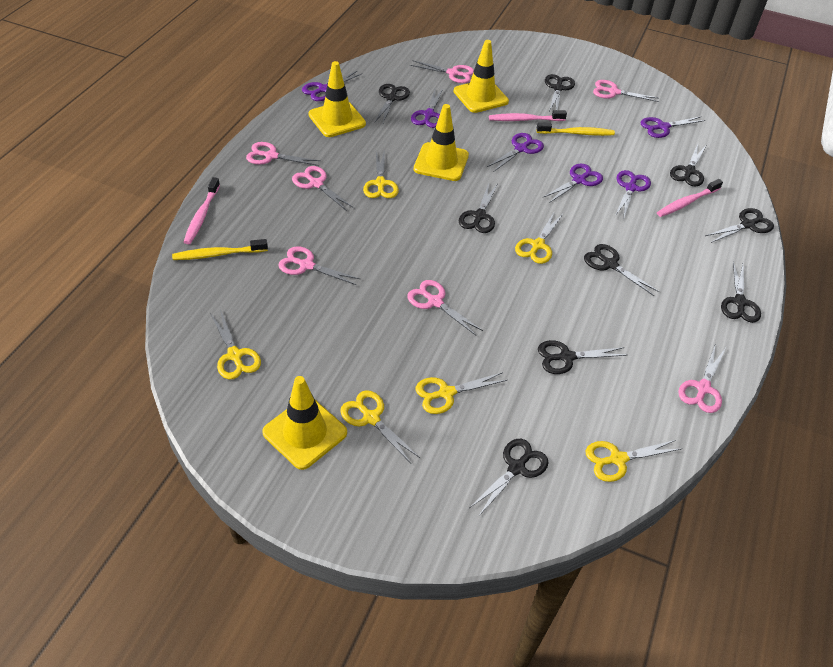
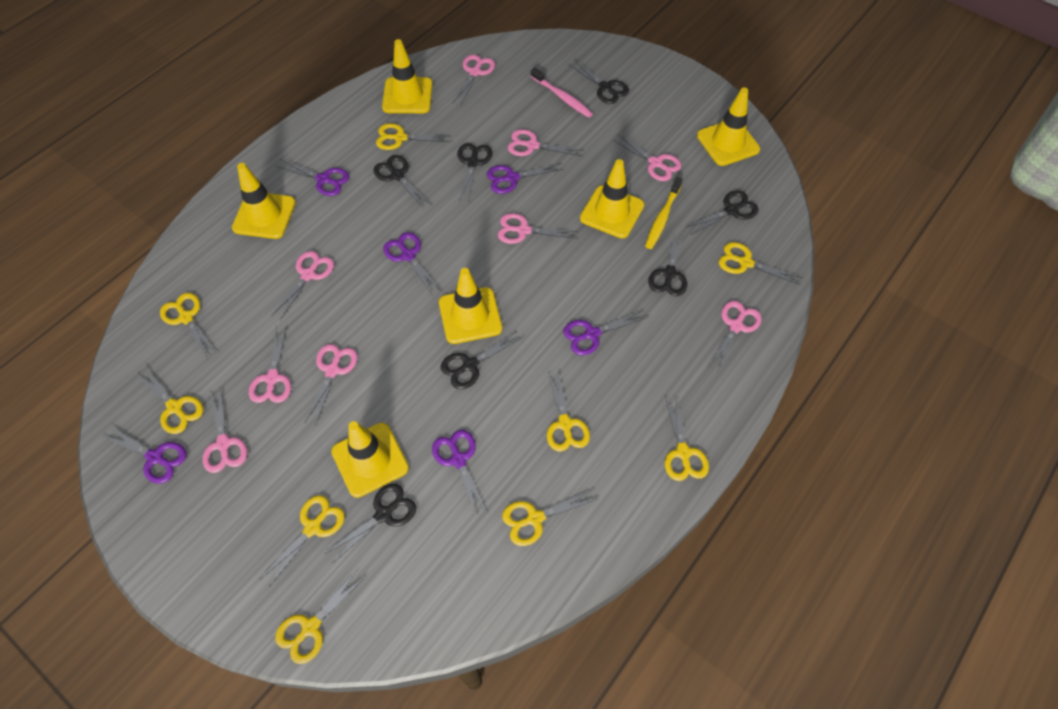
black scissors: 9 -> 7
pink scissors: 7 -> 9
pink toothbrush: 3 -> 1
yellow scissors: 6 -> 9
yellow toothbrush: 2 -> 1
yellow traffic cone: 4 -> 6

